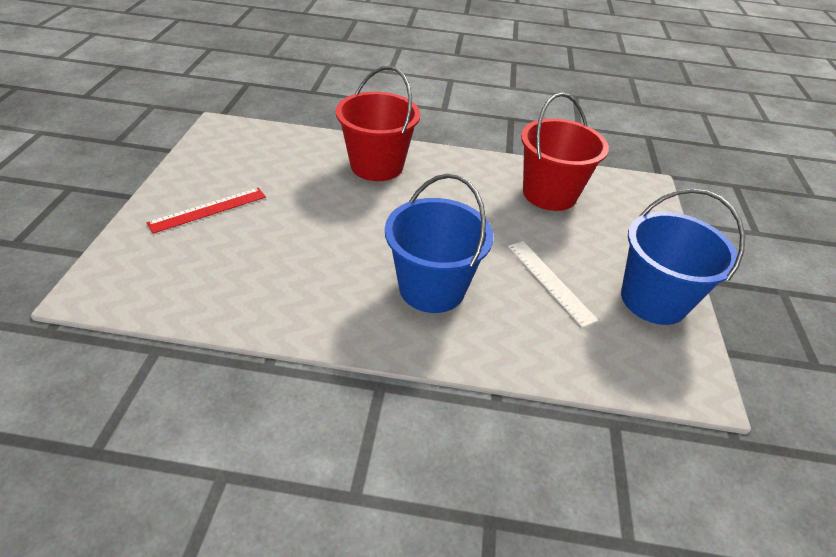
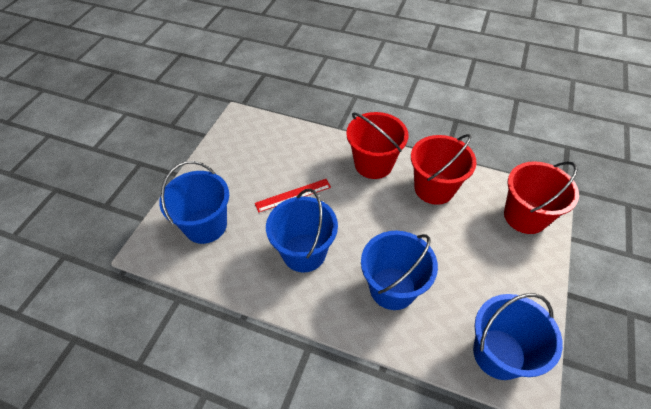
blue bucket: 2 -> 4
red bucket: 2 -> 3
white ruler: 1 -> 0

